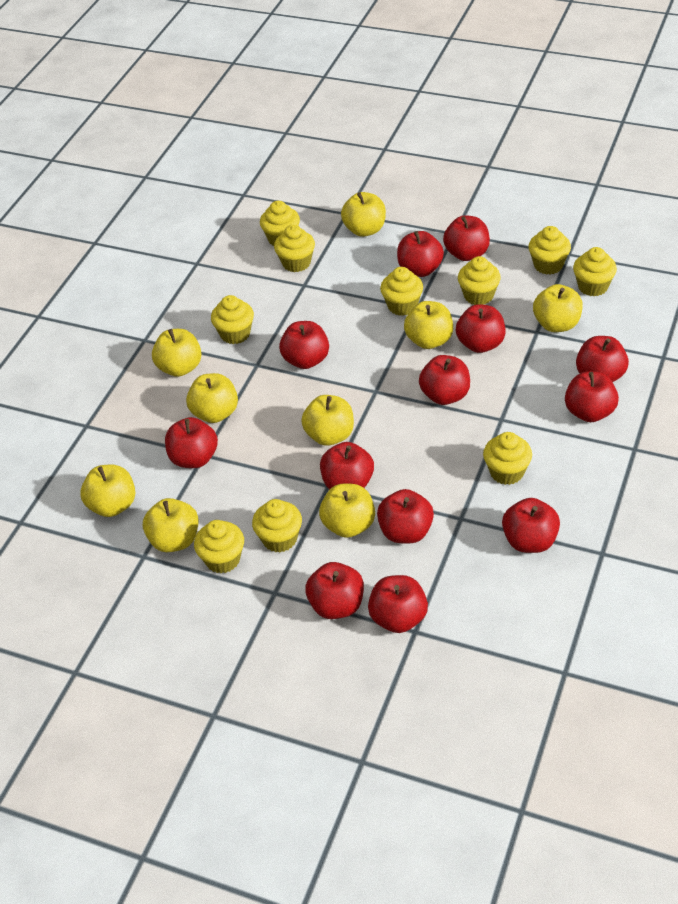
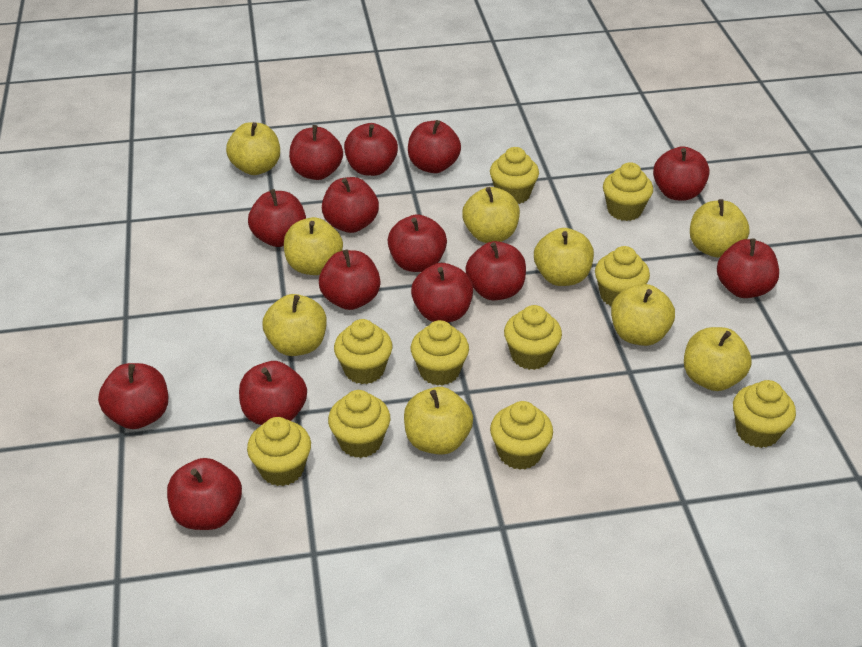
red apple: 13 -> 14

